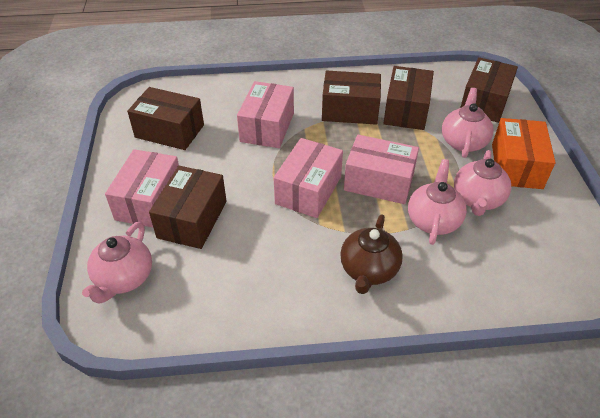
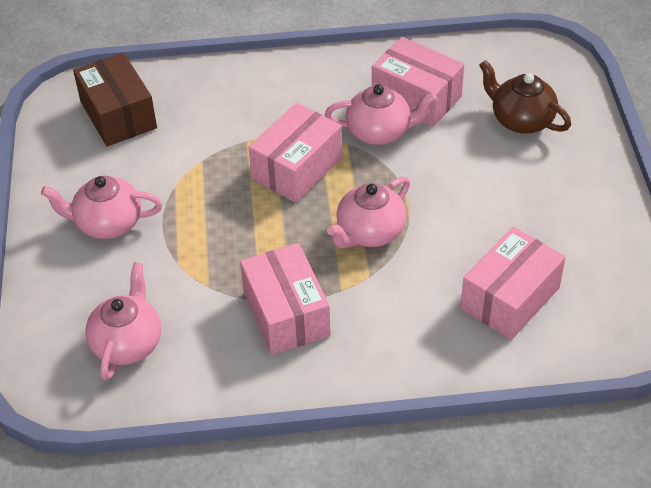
brown box: 5 -> 1
orange box: 1 -> 0

